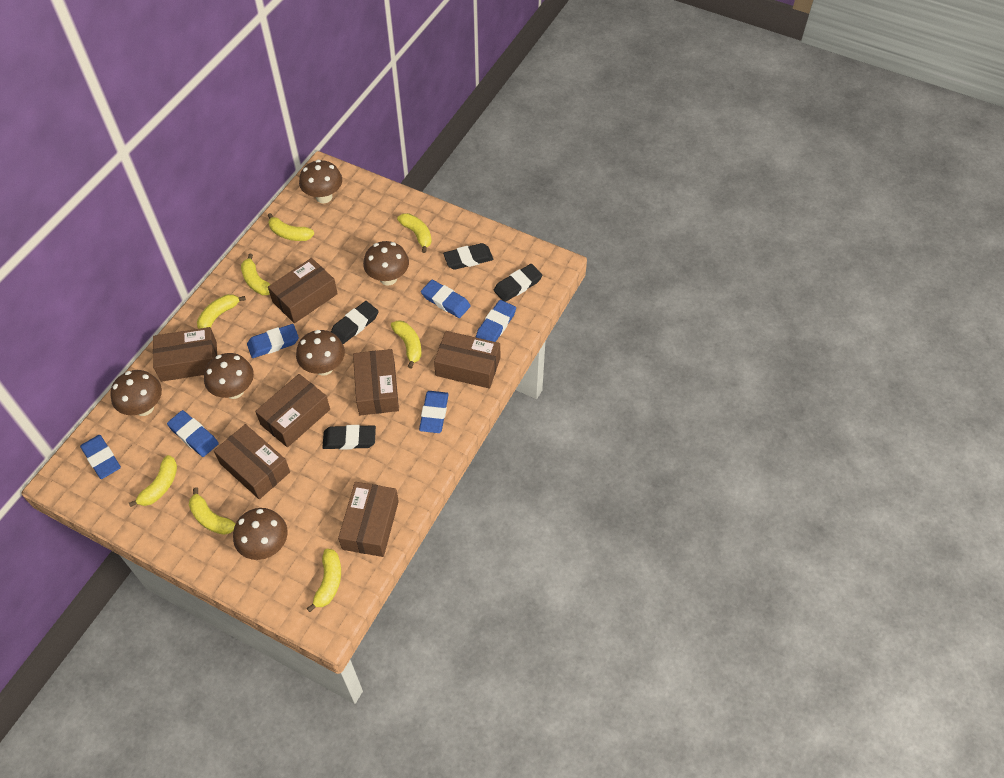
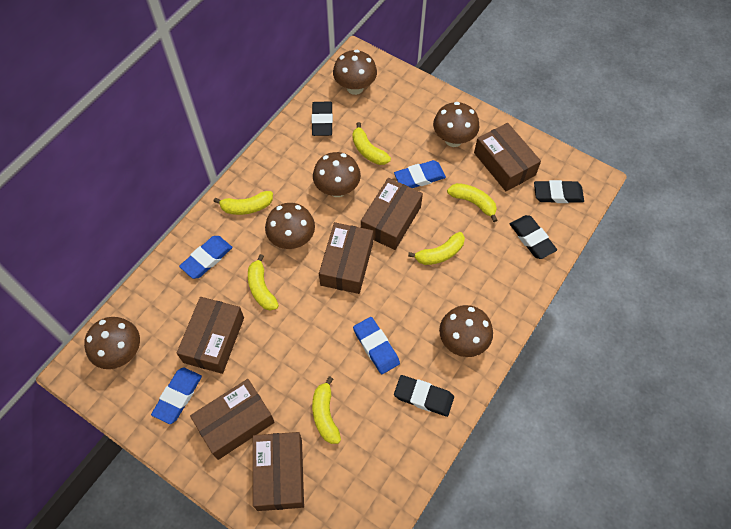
blue eraser: 6 -> 4
brown box: 7 -> 6
yellow banana: 8 -> 6

